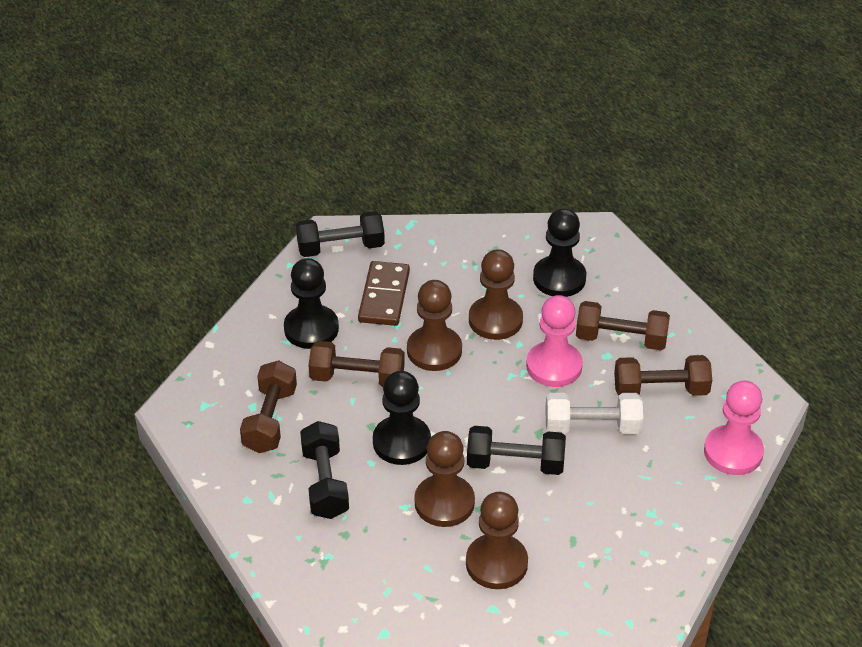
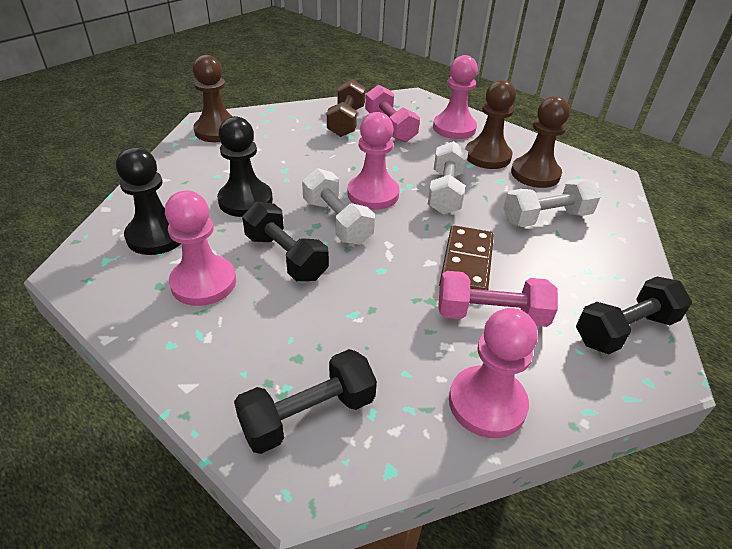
black pawn: 3 -> 2
brown dumbbell: 4 -> 1
brown pawn: 4 -> 3
pink dumbbell: 0 -> 2
pink pawn: 2 -> 4
white dumbbell: 1 -> 3

